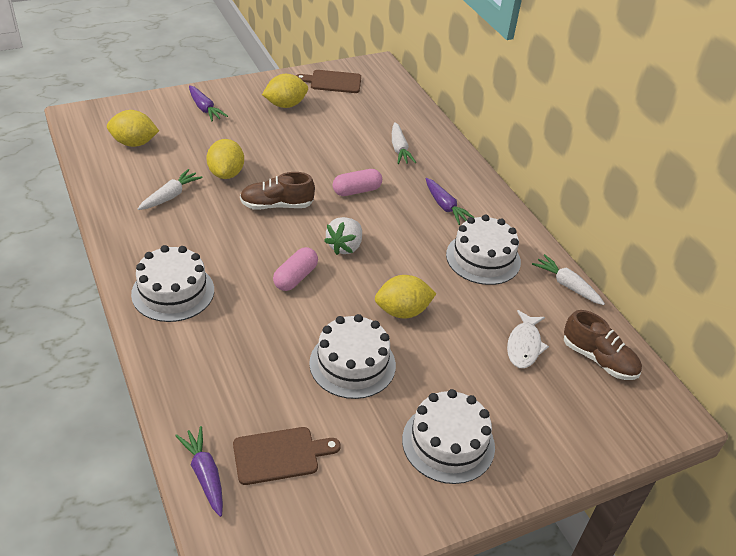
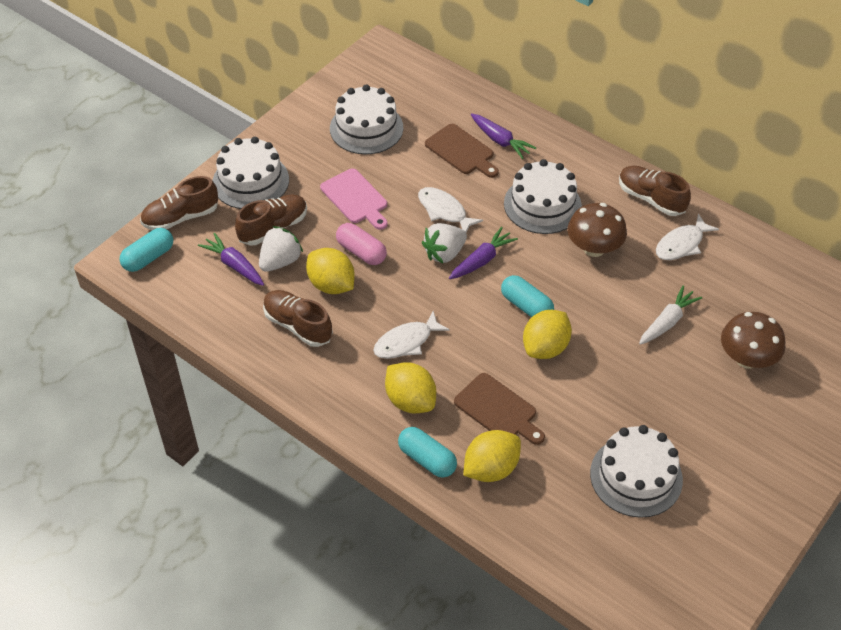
brown mushroom: 0 -> 2
brown shoe: 2 -> 4
pink capsule: 2 -> 1
pink cutting board: 0 -> 1
turquoise capsule: 0 -> 3
white carrot: 3 -> 1
white fish: 1 -> 3
white strawberry: 1 -> 2

